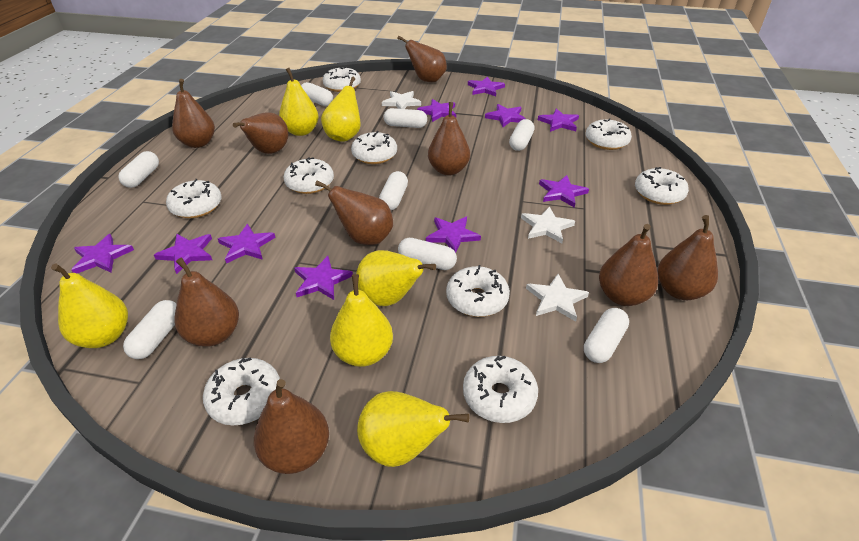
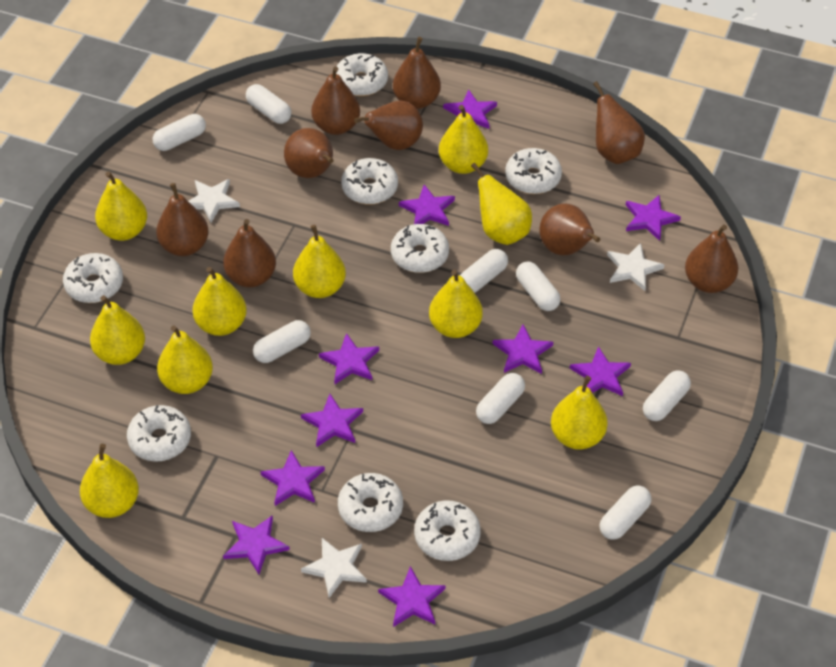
white donut: 9 -> 8
yellow pear: 6 -> 10

